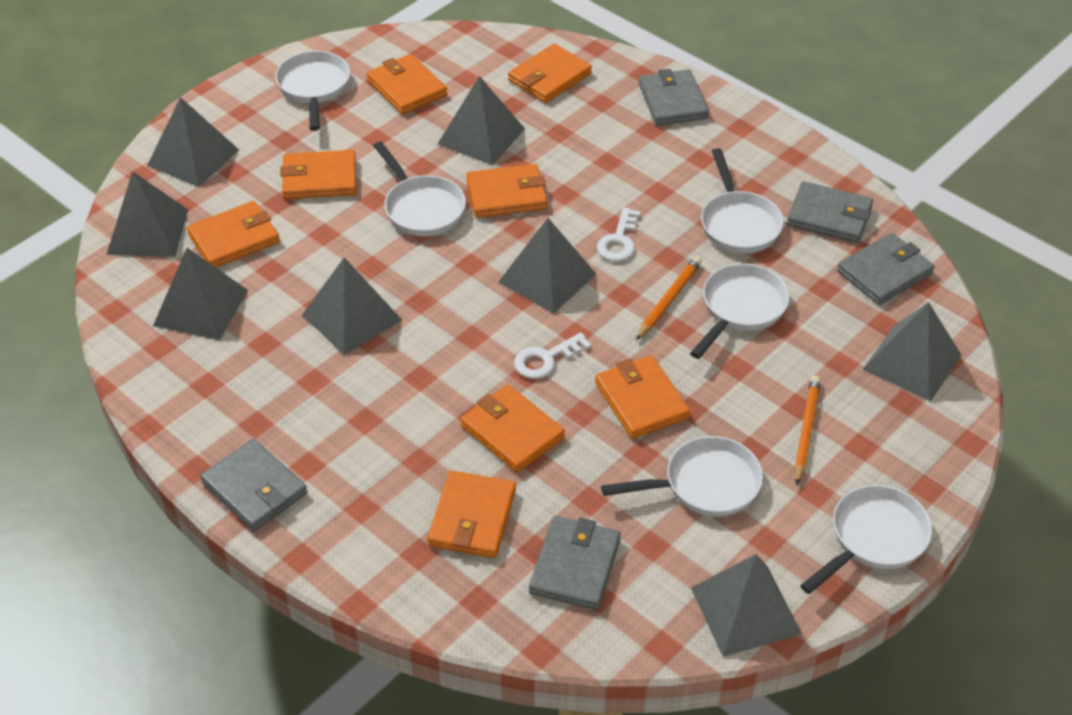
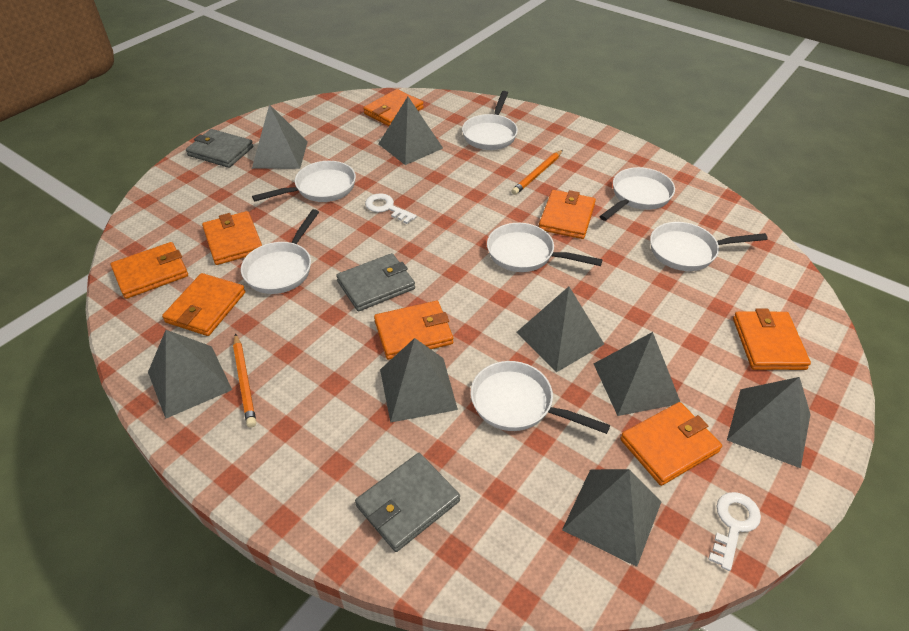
grey wallet: 5 -> 3
white pan: 6 -> 7

